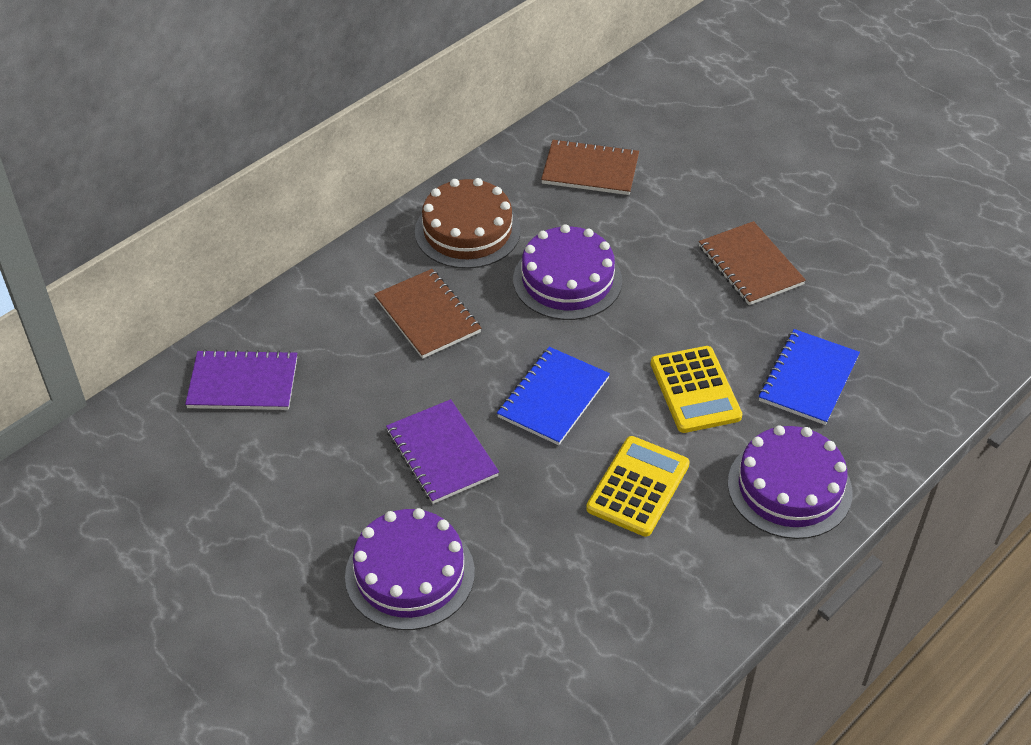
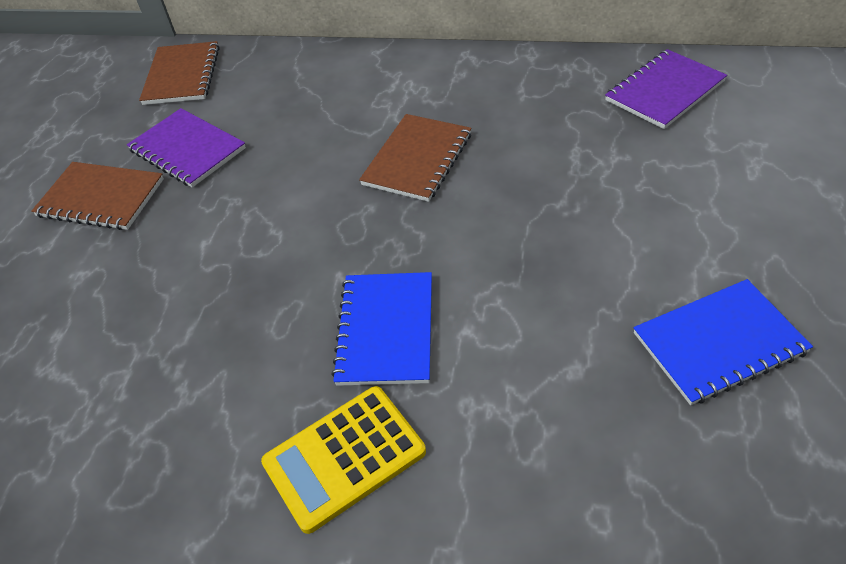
brown cake: 1 -> 0
purple cake: 3 -> 0
yellow calculator: 2 -> 1

